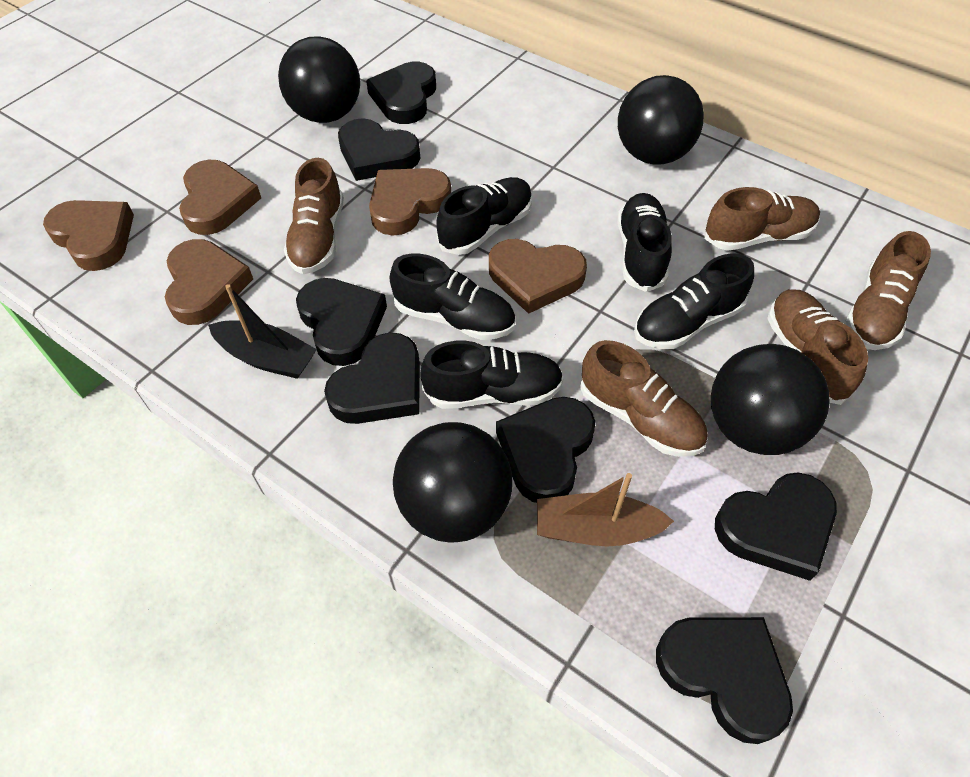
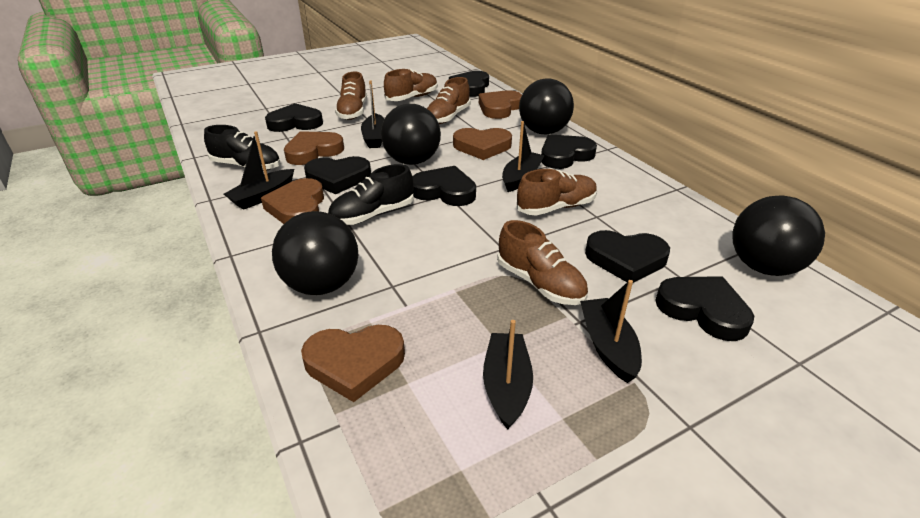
black boat: 1 -> 5
black shoe: 5 -> 2
brown boat: 1 -> 0

